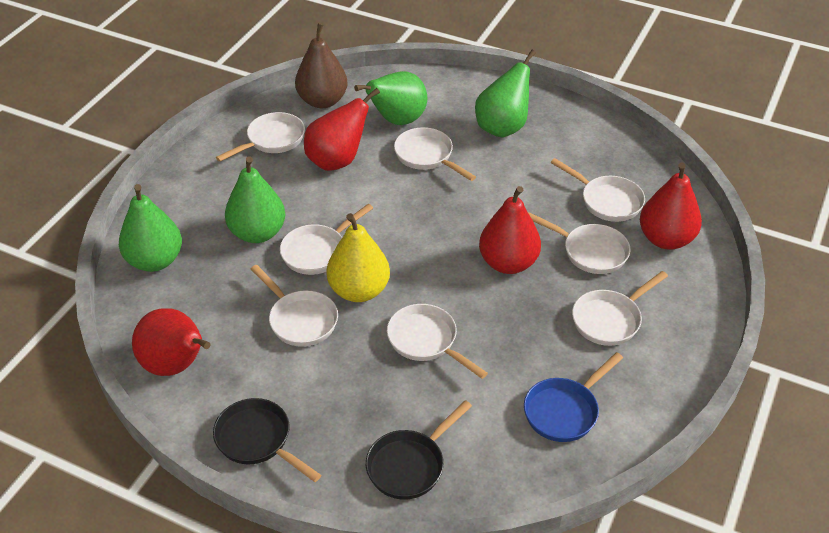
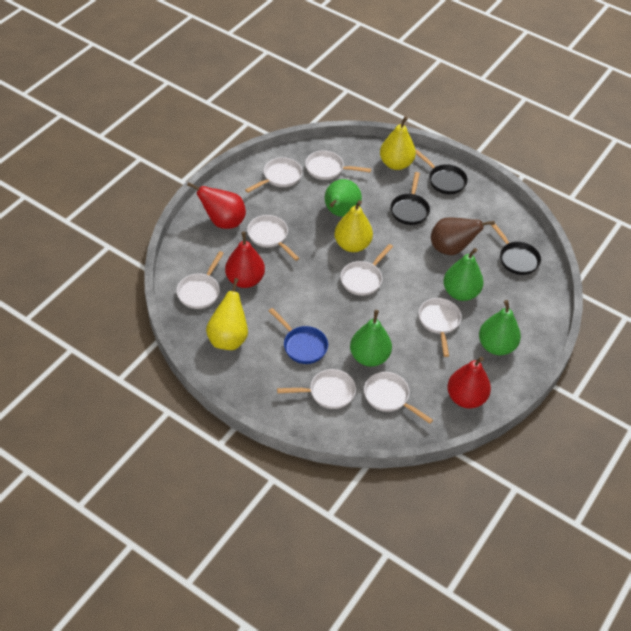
black pan: 2 -> 3
red pear: 4 -> 3
yellow pear: 1 -> 3

